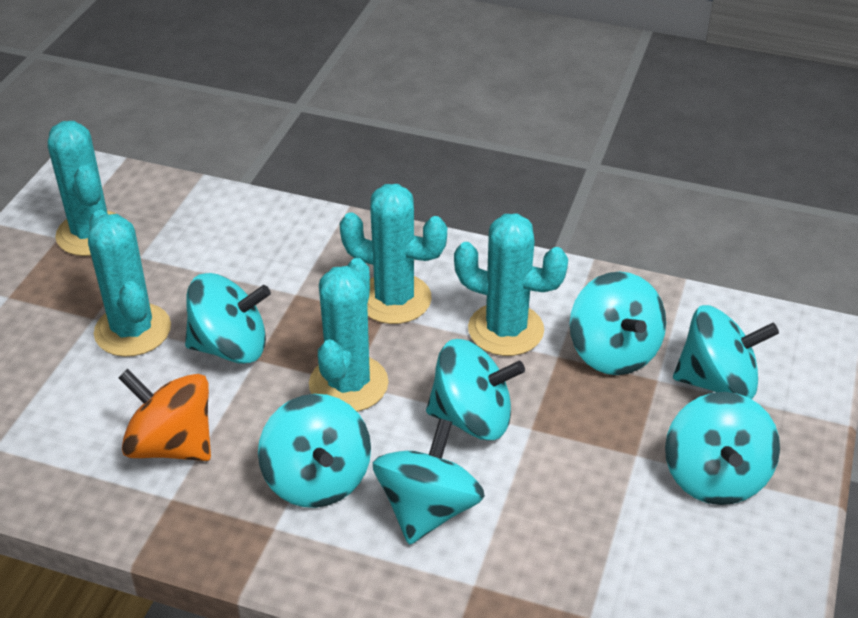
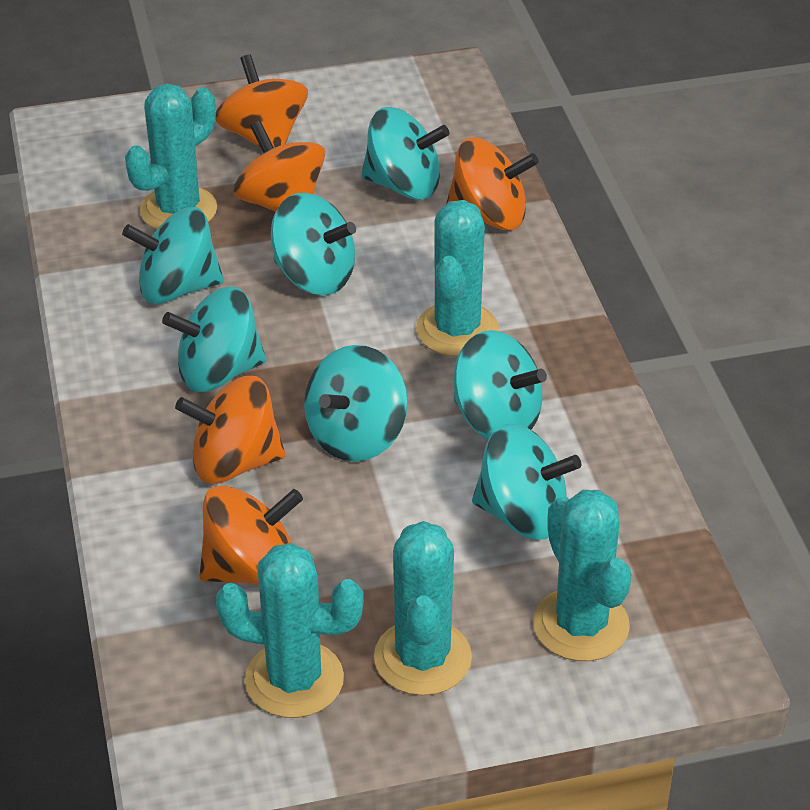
orange spinning top: 1 -> 5

